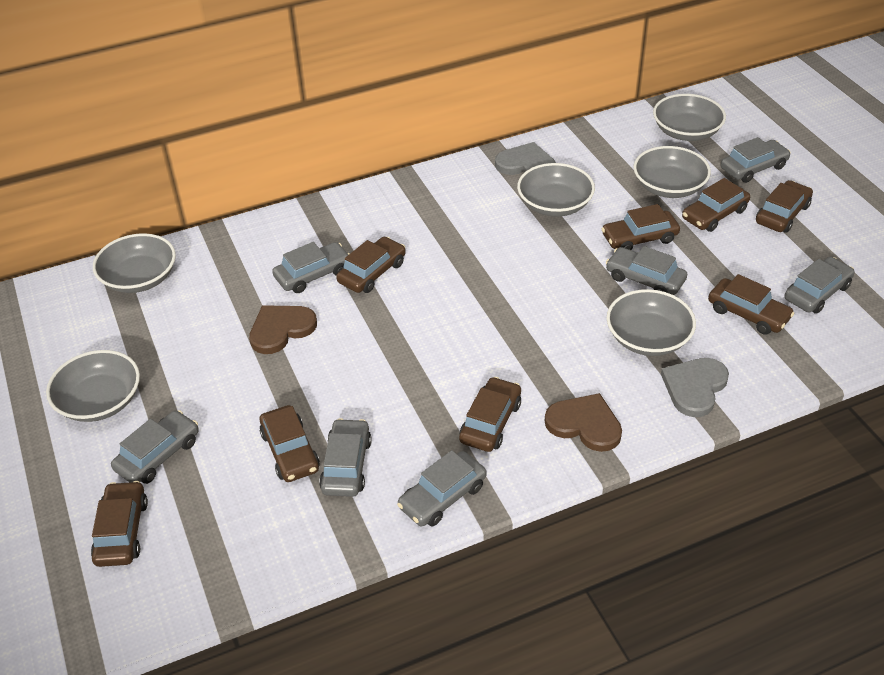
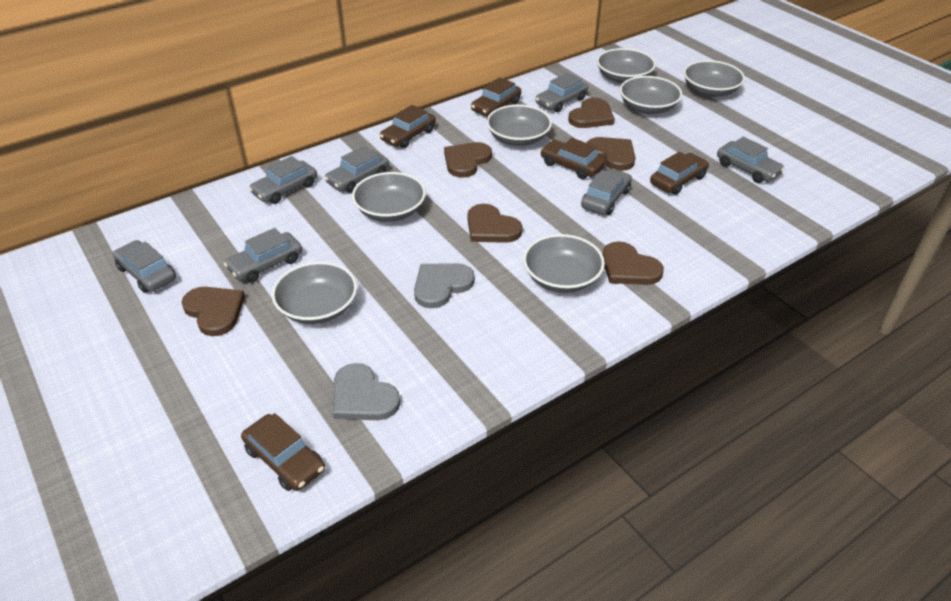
brown car: 8 -> 5
brown heart: 2 -> 6
grey bowl: 6 -> 7

